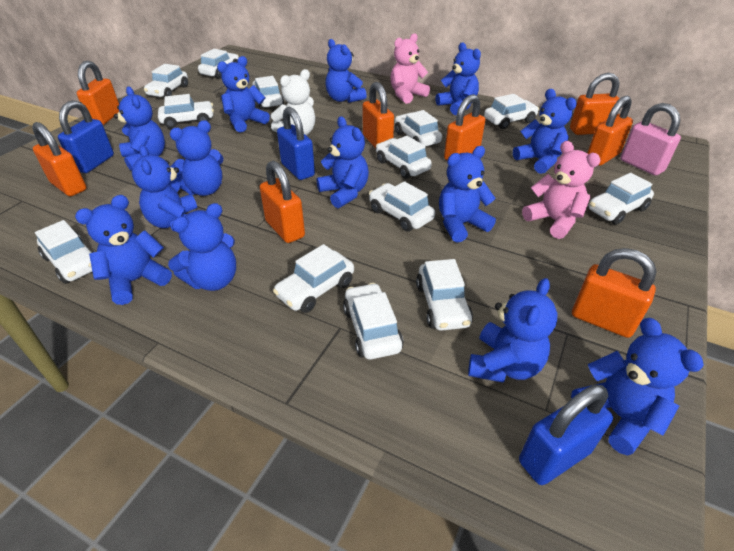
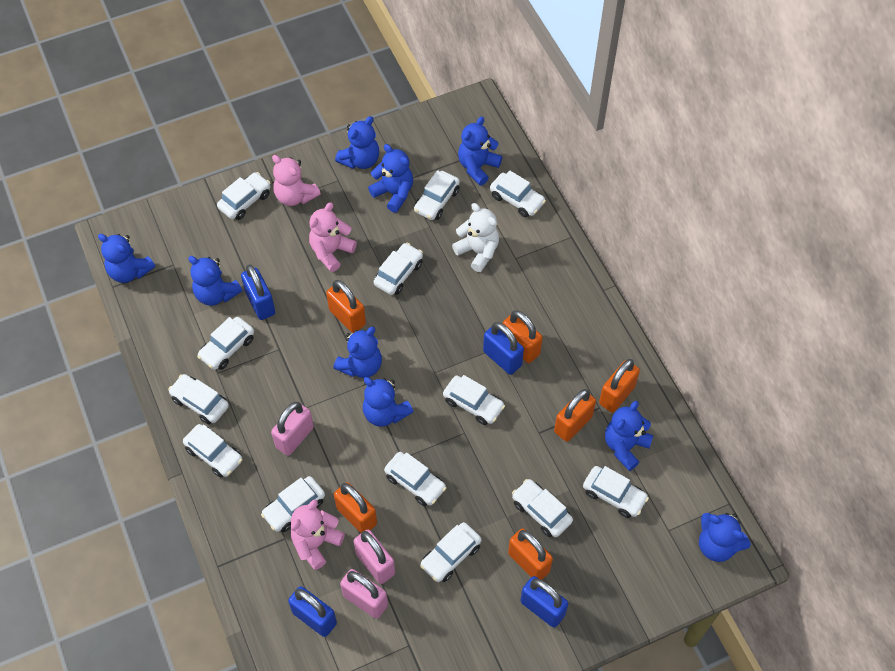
blue padlock: 3 -> 4
blue teddy bear: 13 -> 9
orange padlock: 8 -> 6
pink padlock: 1 -> 3
pink teddy bear: 2 -> 3

